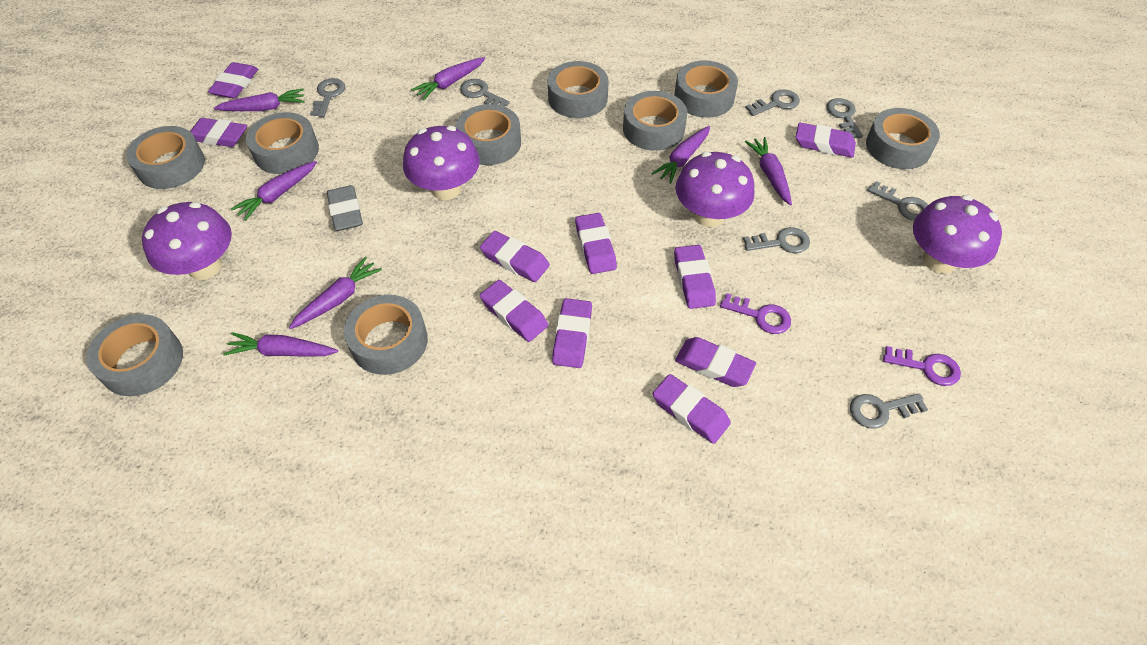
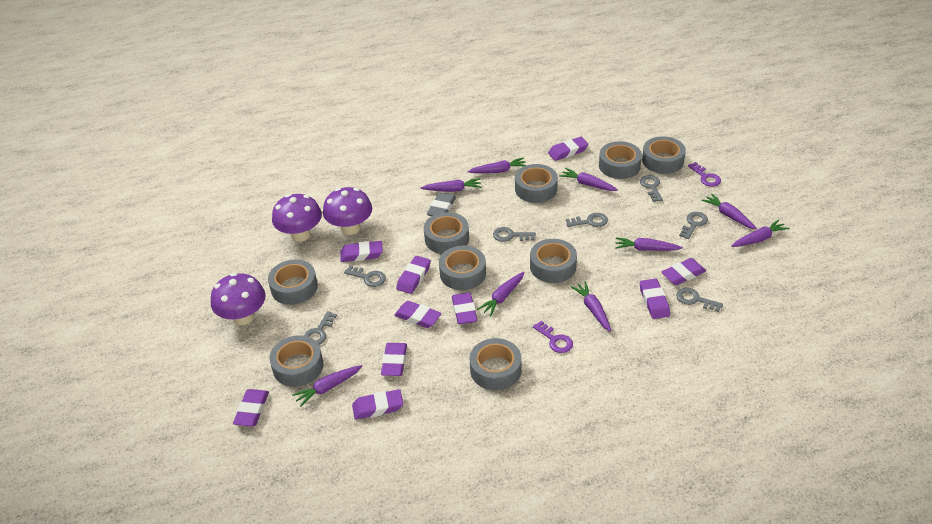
purple carrot: 7 -> 9
purple mushroom: 4 -> 3

